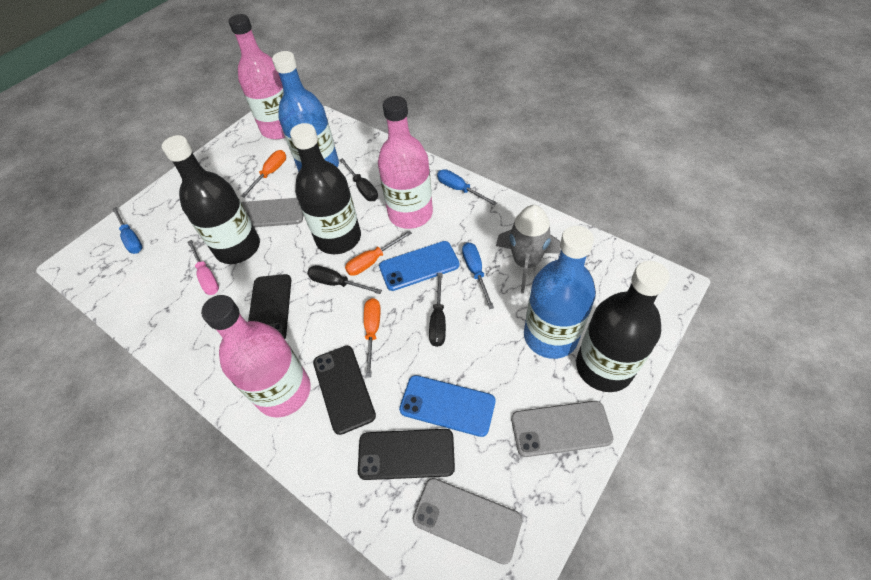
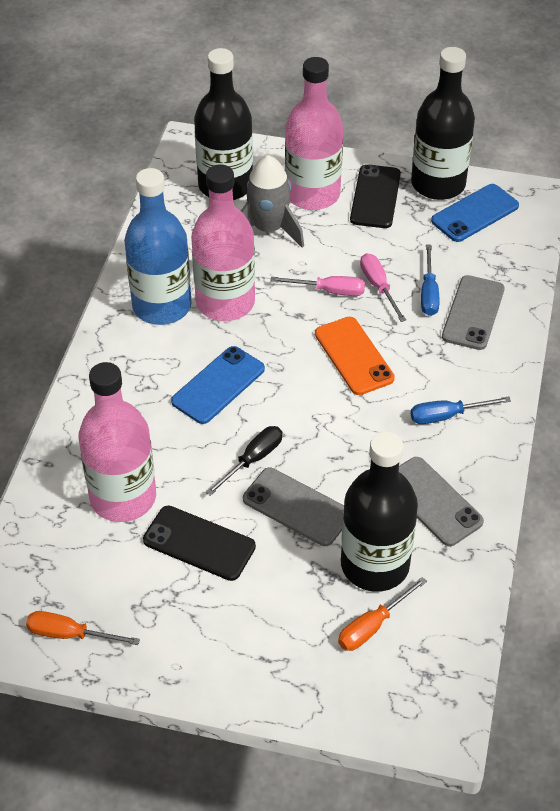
black phone: 3 -> 2
black screwdriver: 3 -> 1
blue bottle: 2 -> 1
blue screwdriver: 3 -> 2
orange phone: 0 -> 1
orange screwdriver: 3 -> 2
pink screwdriver: 1 -> 2

